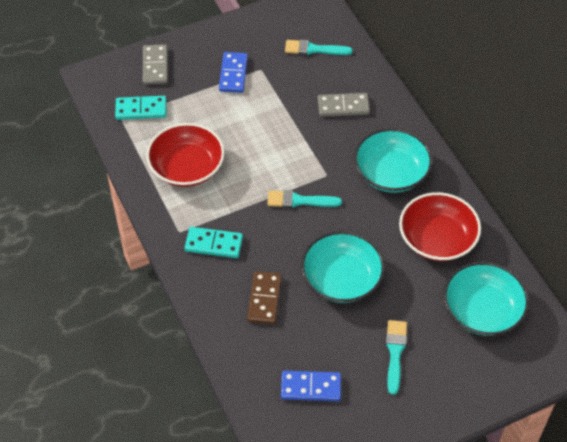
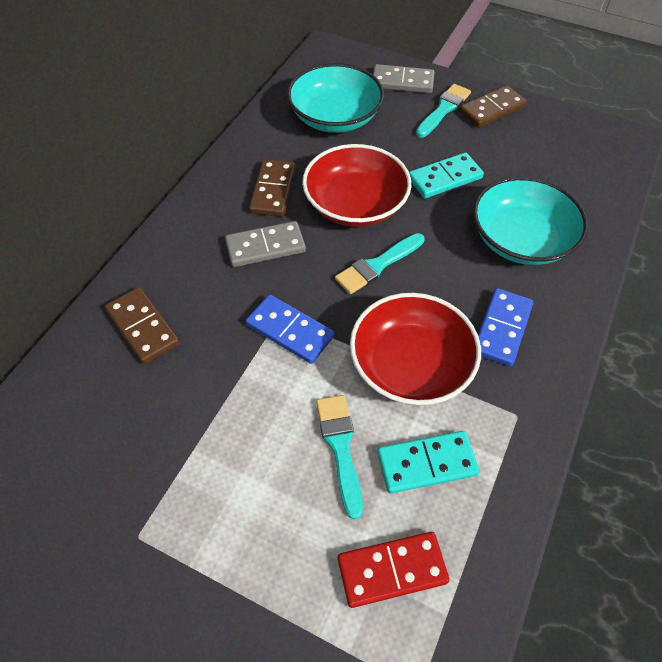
brown domino: 1 -> 3
red domino: 0 -> 1
turquoise bowl: 3 -> 2

